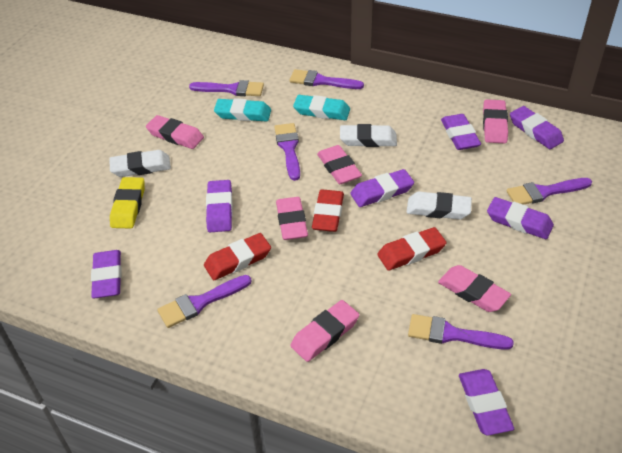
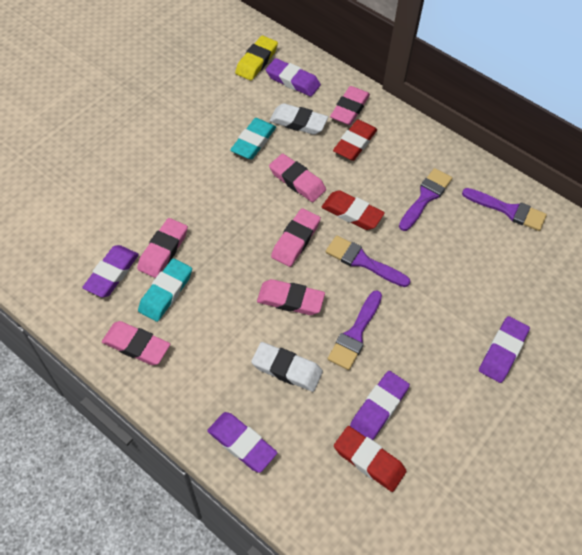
purple brush: 6 -> 4
purple eraser: 7 -> 5
white eraser: 3 -> 2

